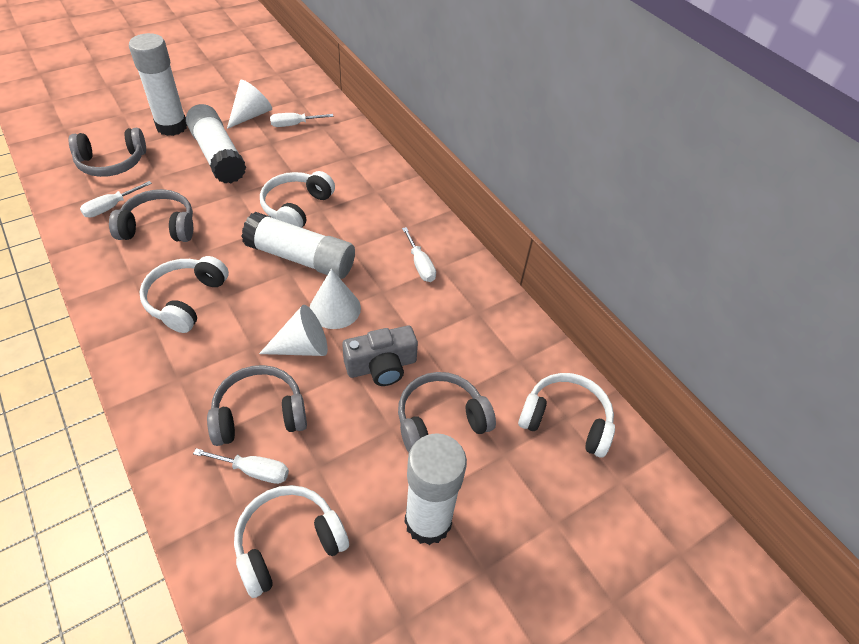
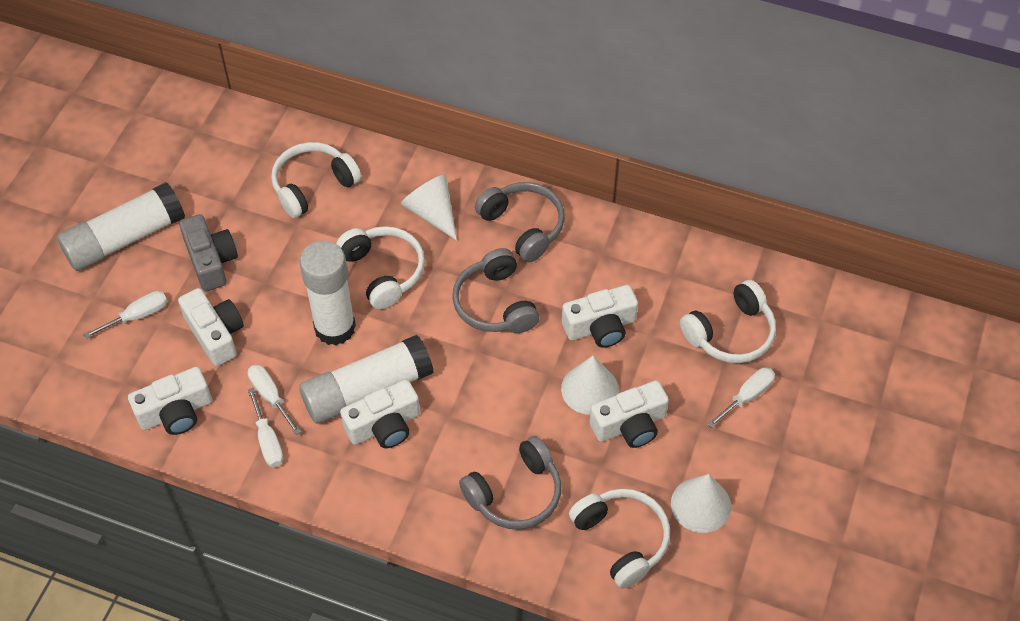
grey headphones: 4 -> 3
white camera: 0 -> 5
white glue stick: 4 -> 3

